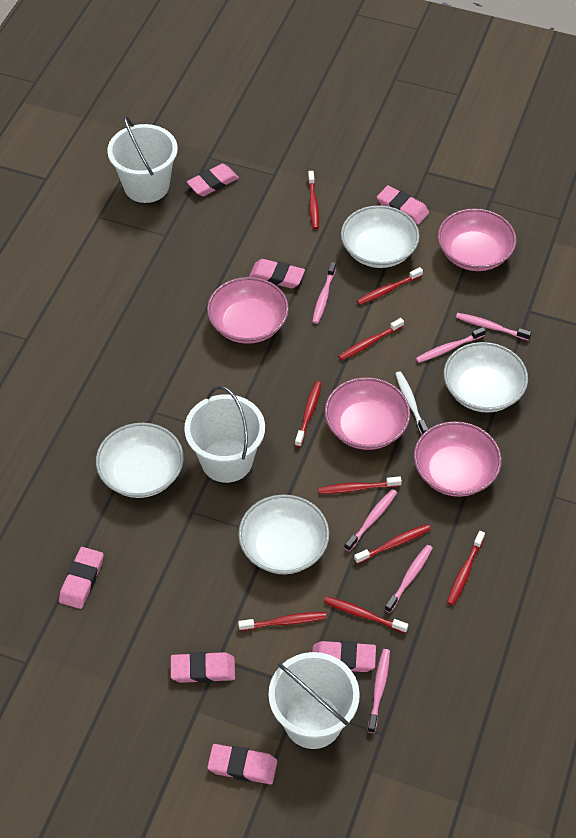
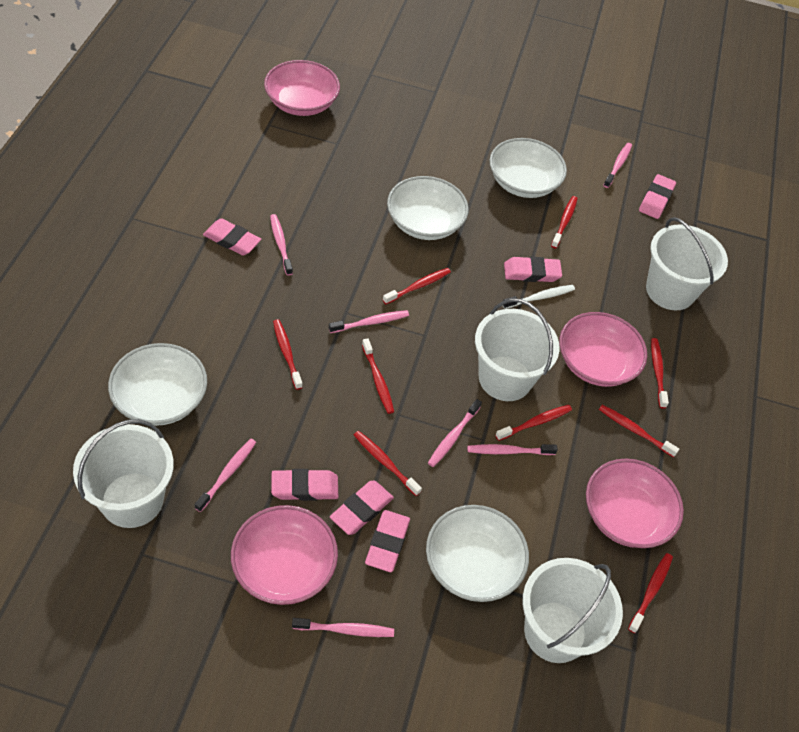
pink eraser: 7 -> 6
pink toothbrush: 6 -> 7
white bucket: 3 -> 4

